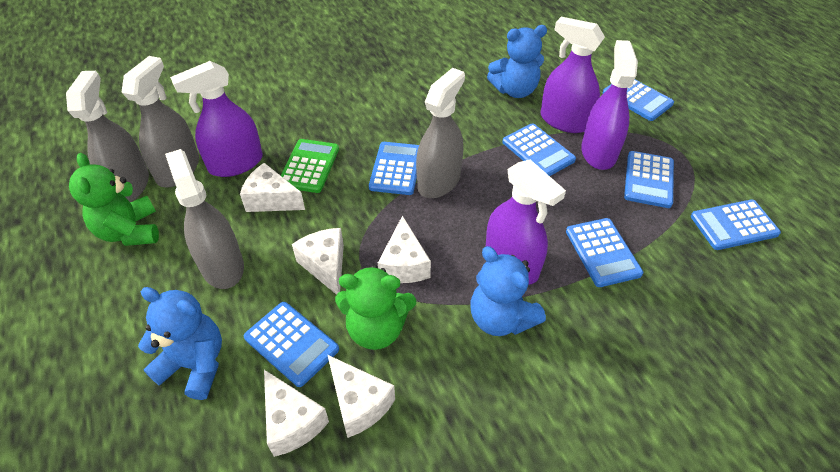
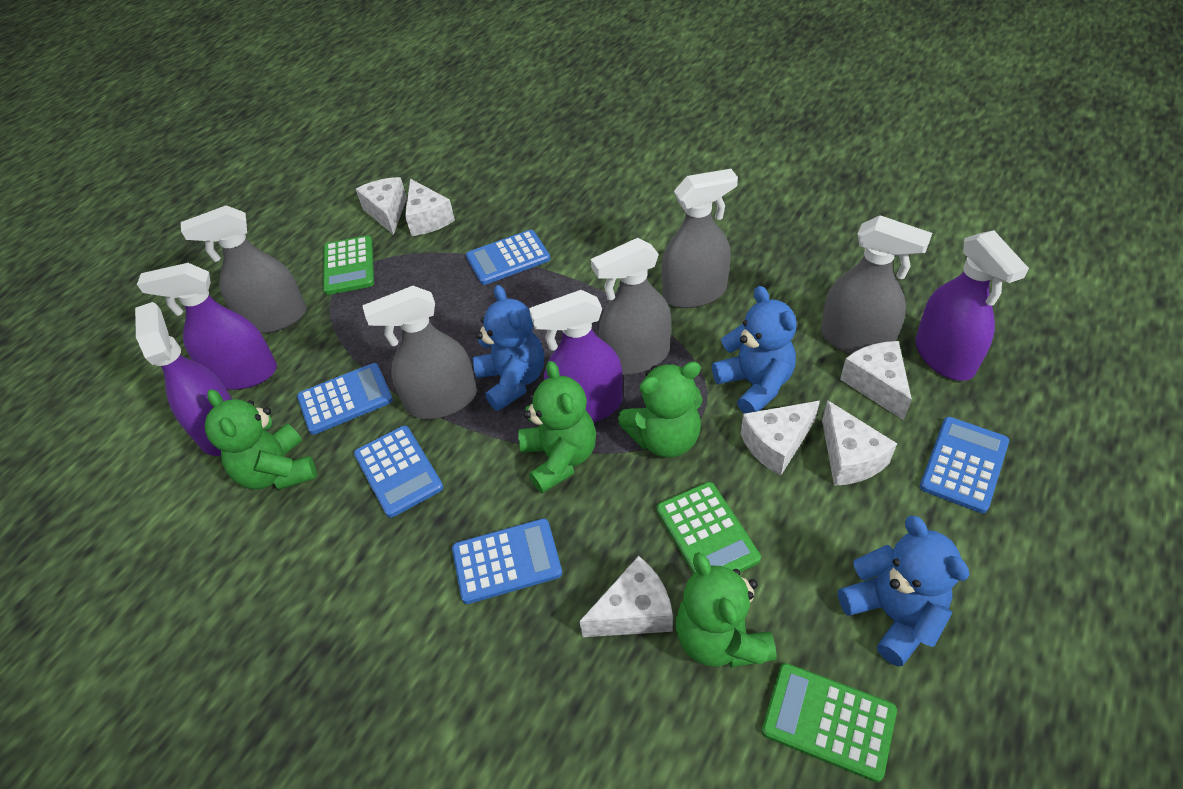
blue calculator: 7 -> 5
green calculator: 1 -> 3
green teddy bear: 2 -> 4
grey spray bottle: 4 -> 5
white cheese: 5 -> 6

